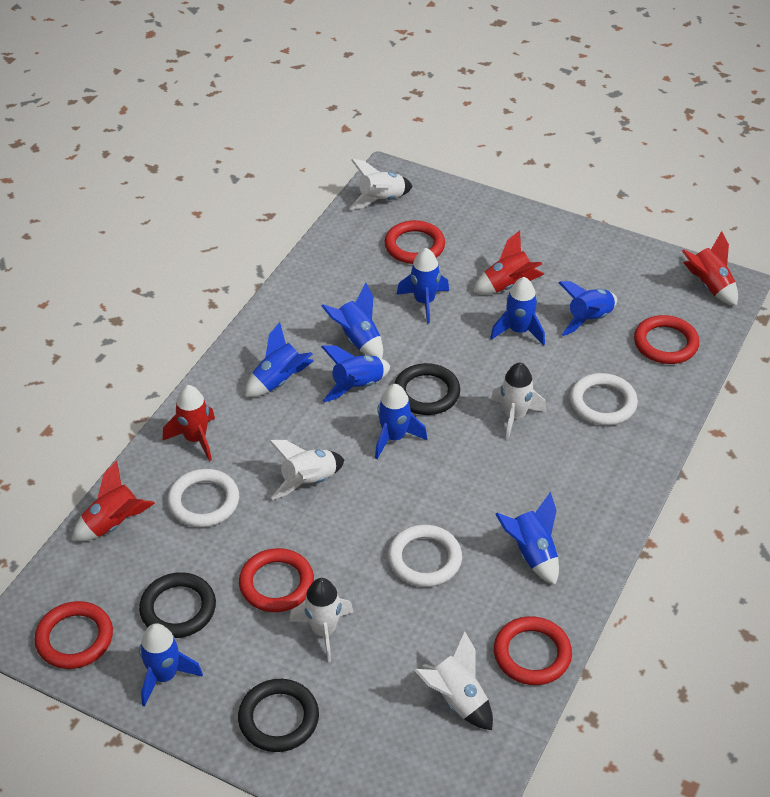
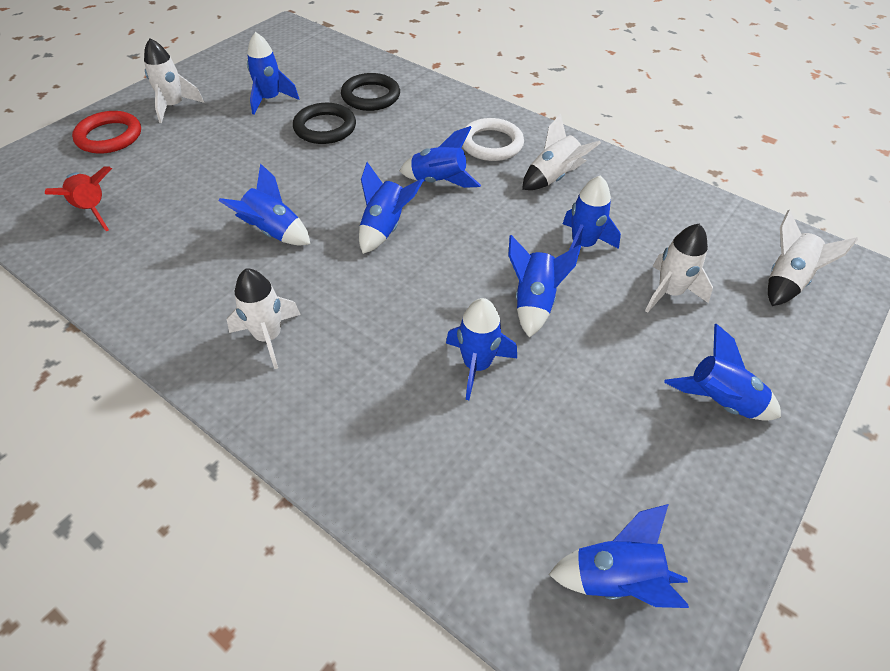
black ring: 3 -> 2
red ring: 5 -> 1
red rocket: 4 -> 1
white ring: 3 -> 1

